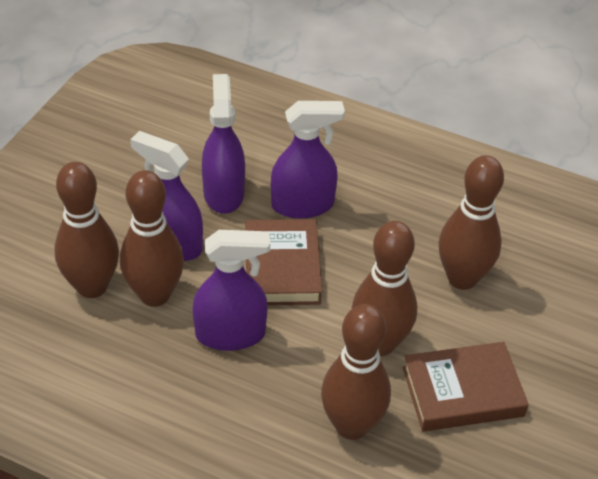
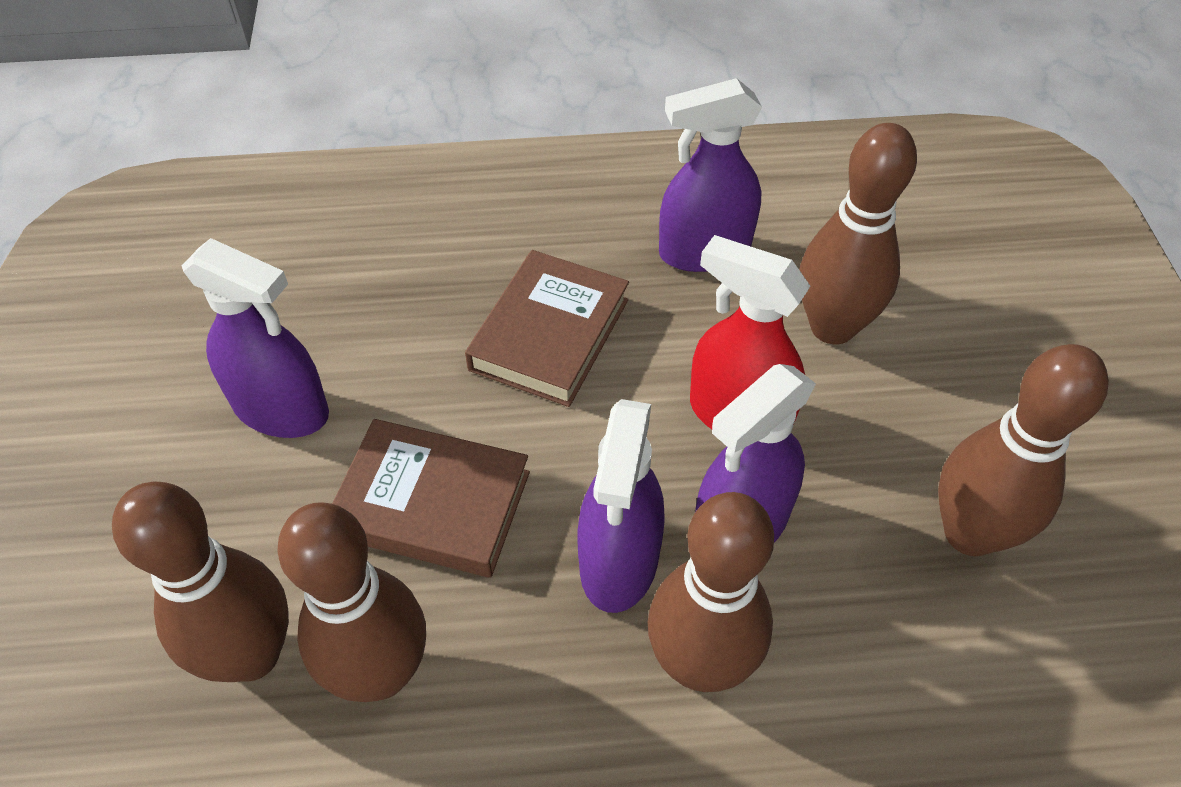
red spray bottle: 0 -> 1

